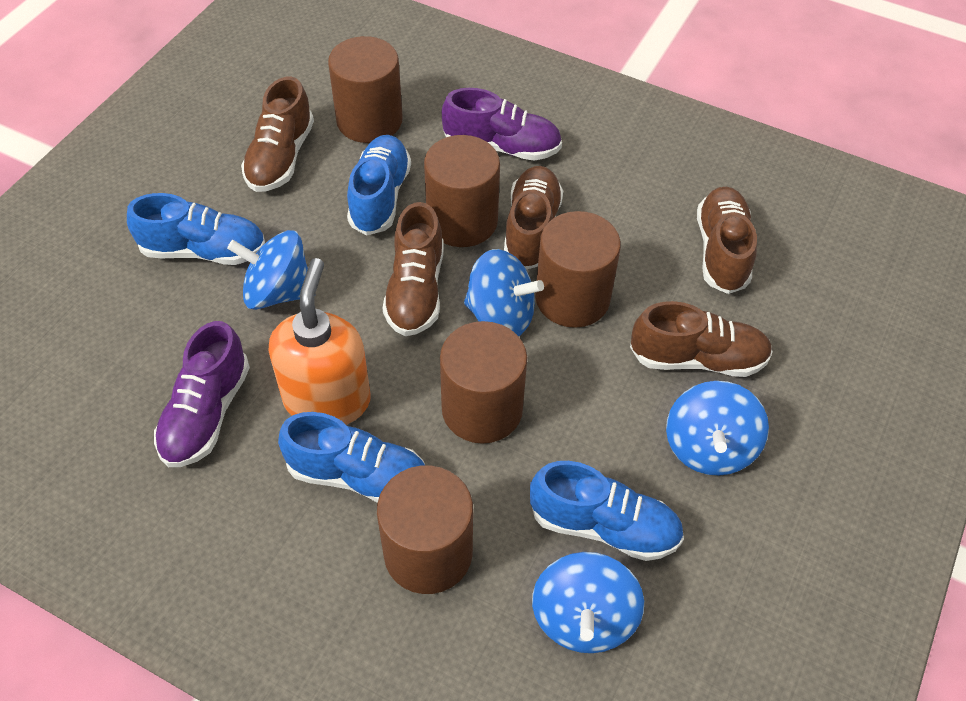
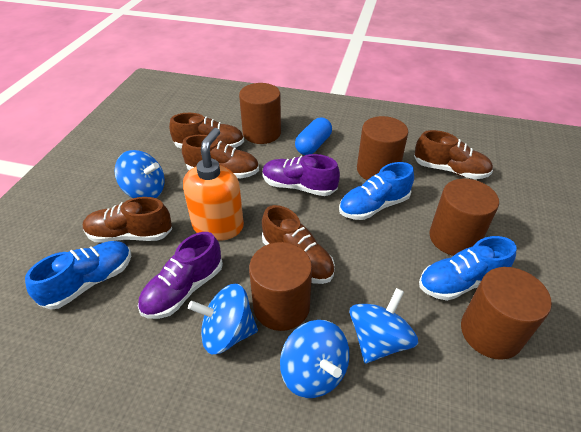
blue capsule: 0 -> 1
blue shoe: 4 -> 3

